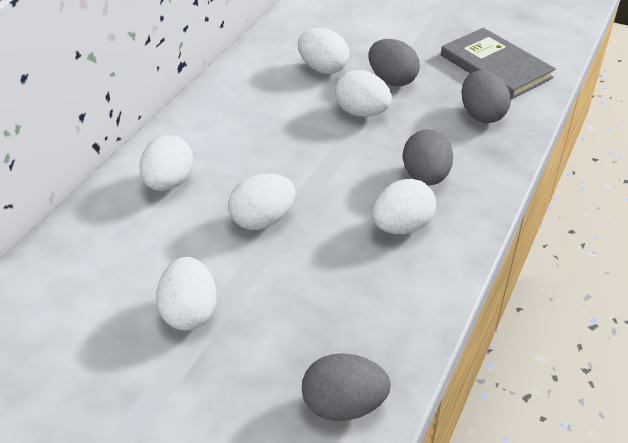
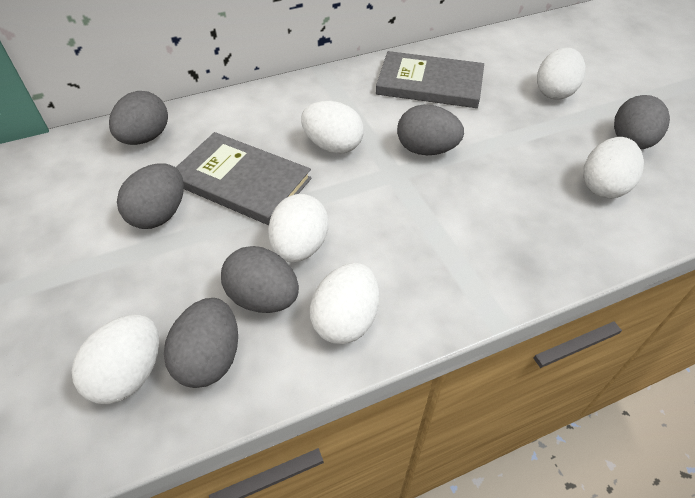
grey book: 1 -> 2
grey egg: 4 -> 6

